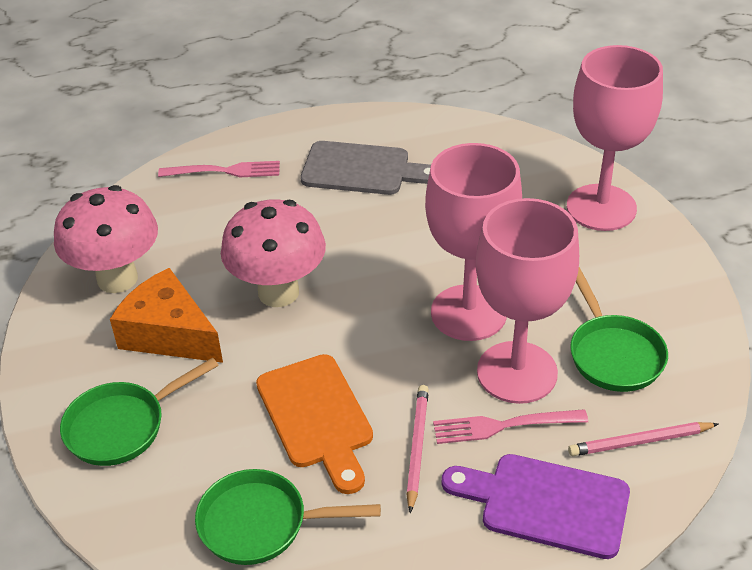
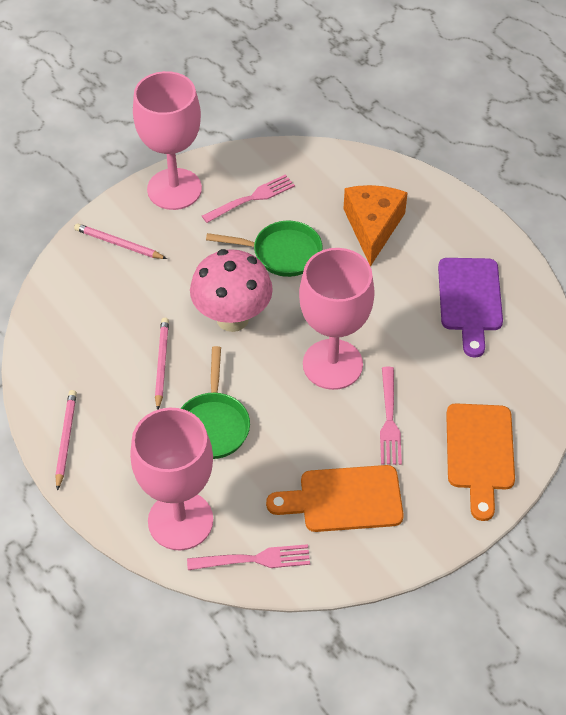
green pan: 3 -> 2
grey cutting board: 1 -> 0
orange cutting board: 1 -> 2
pink fork: 2 -> 3
pink mushroom: 2 -> 1
pink pencil: 2 -> 3

